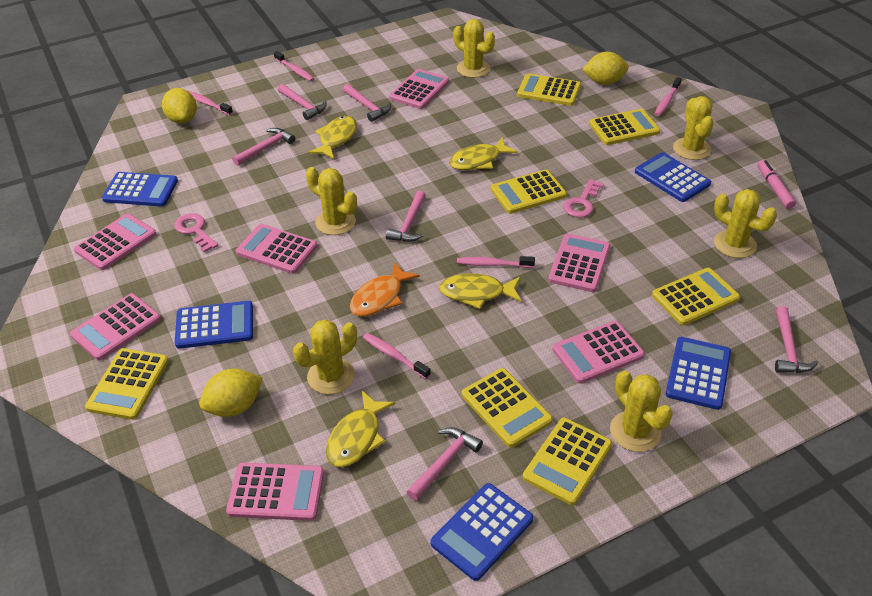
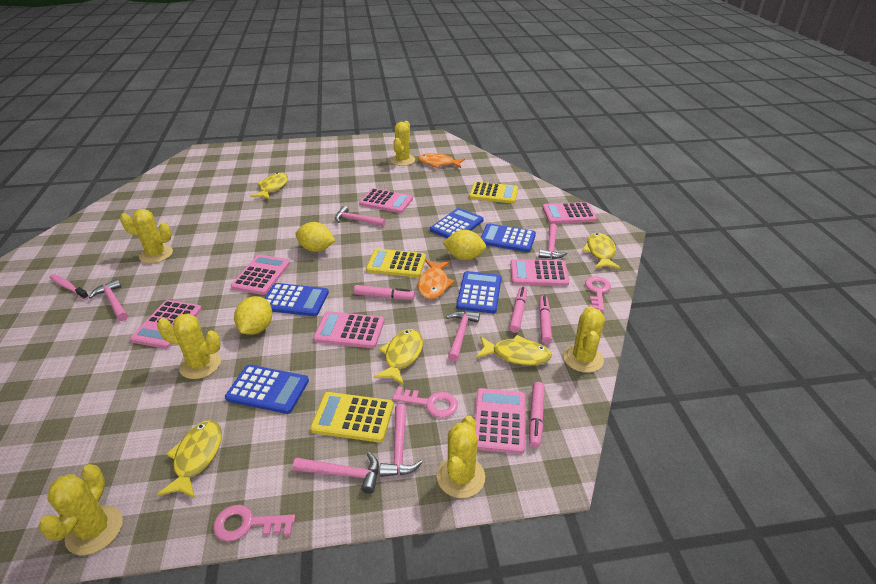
orange fish: 1 -> 2
pink key: 2 -> 3
pink marker: 1 -> 4
pink toothbrush: 5 -> 1
yellow calculator: 7 -> 3
yellow fish: 4 -> 5

